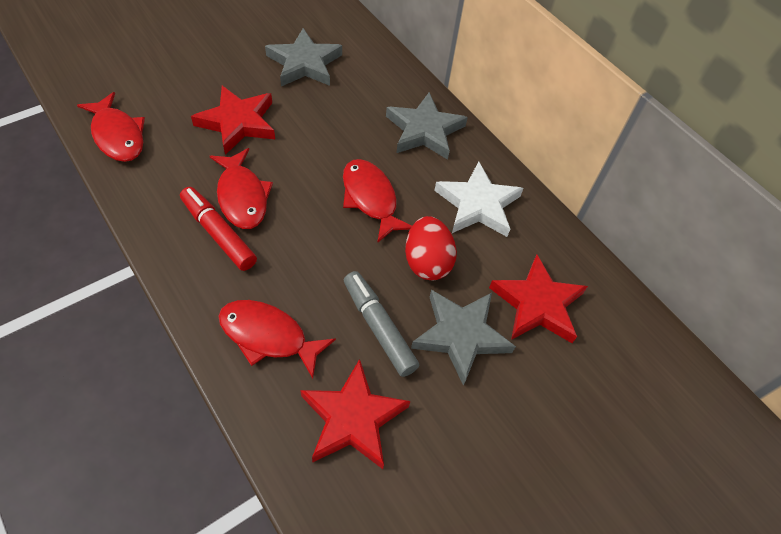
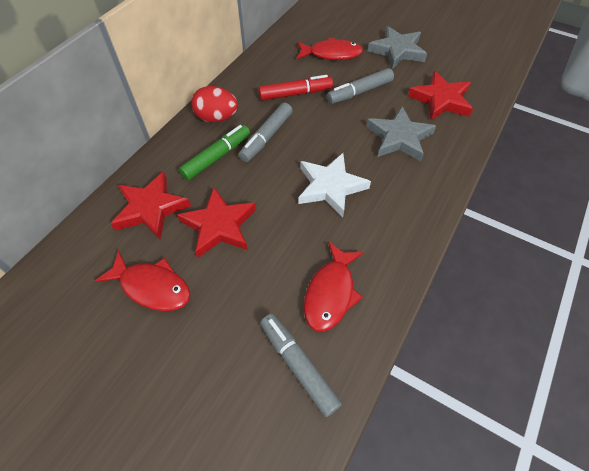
green marker: 0 -> 1
grey marker: 1 -> 3
grey star: 3 -> 2
red fish: 4 -> 3

